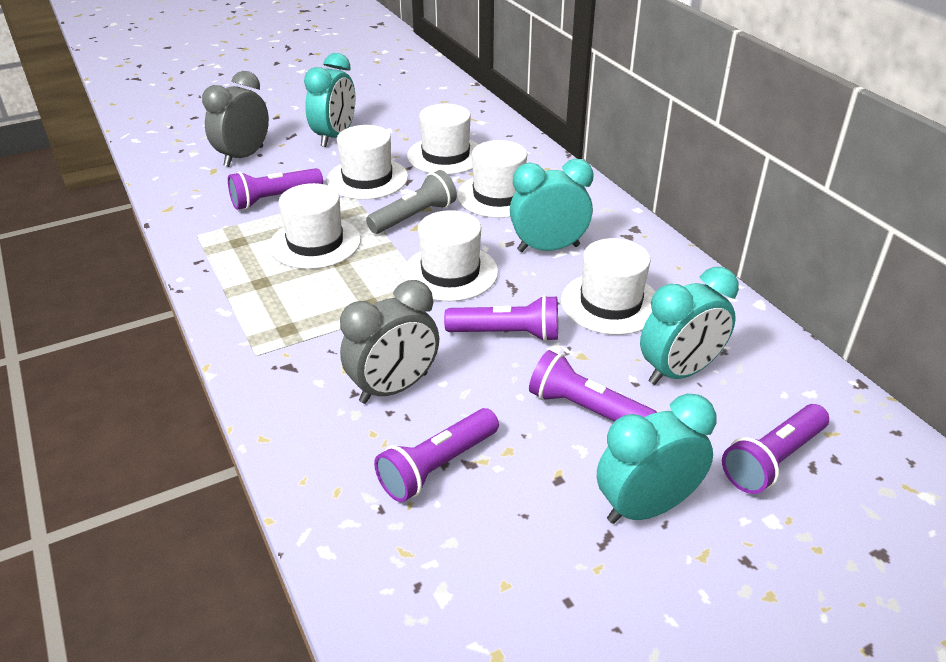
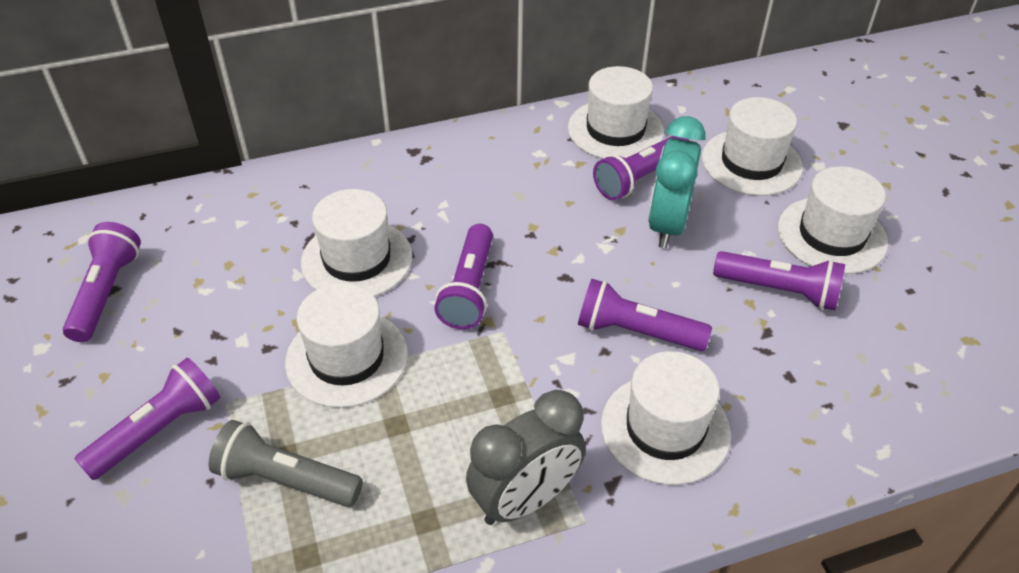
grey clock: 2 -> 1
purple flashlight: 5 -> 6
turquoise clock: 4 -> 1

